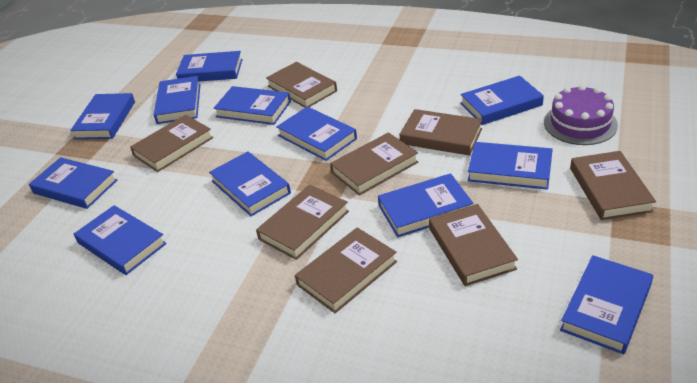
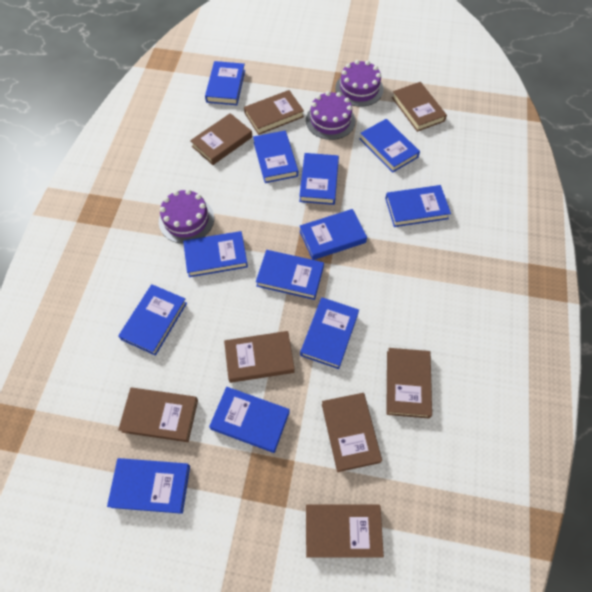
purple cake: 1 -> 3

